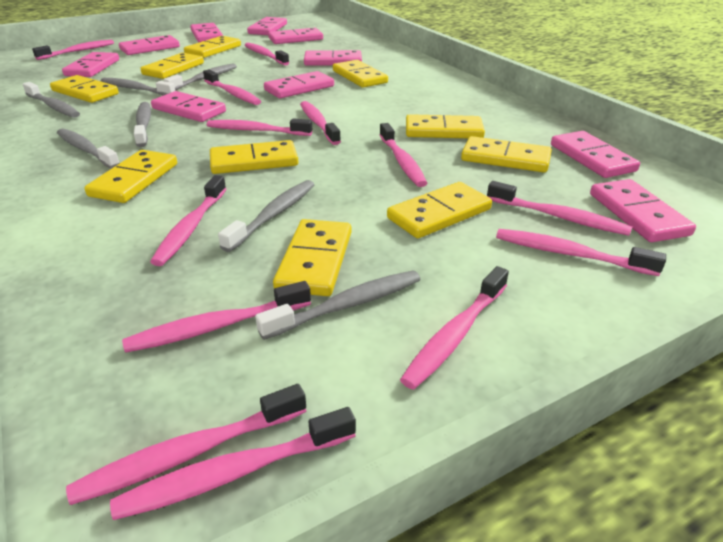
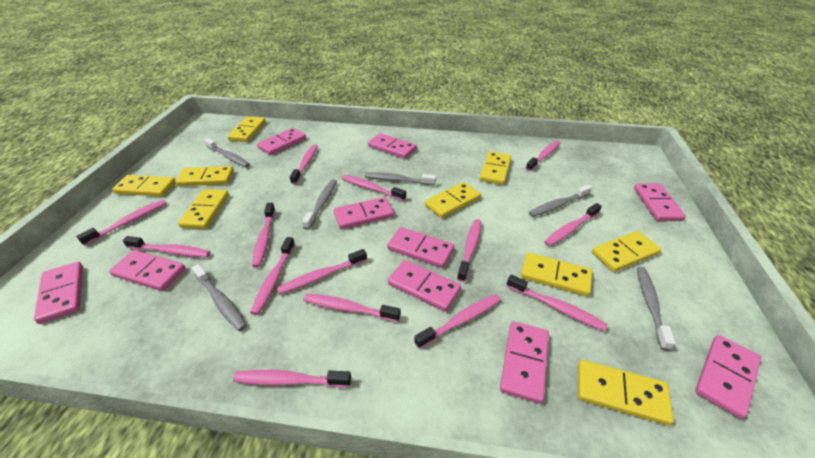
grey toothbrush: 7 -> 6
pink toothbrush: 13 -> 14
yellow domino: 10 -> 9

